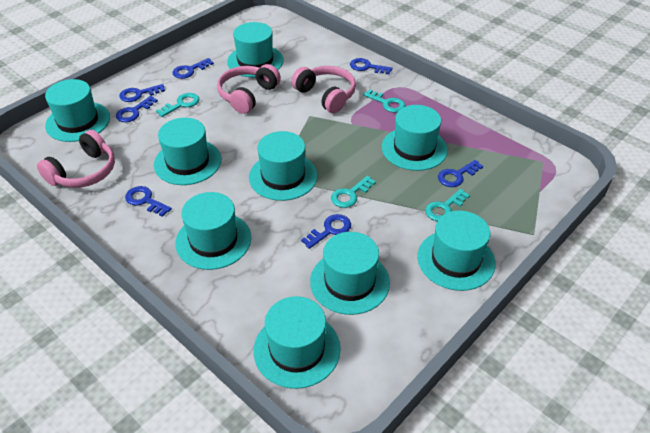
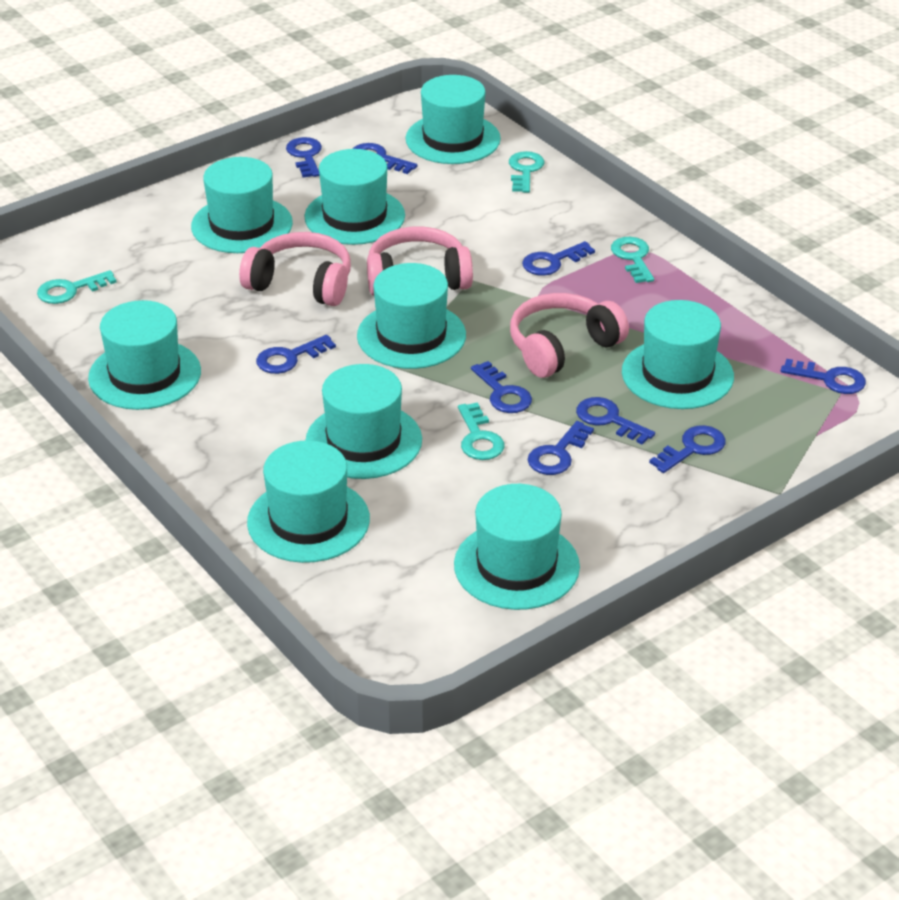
blue key: 7 -> 9

